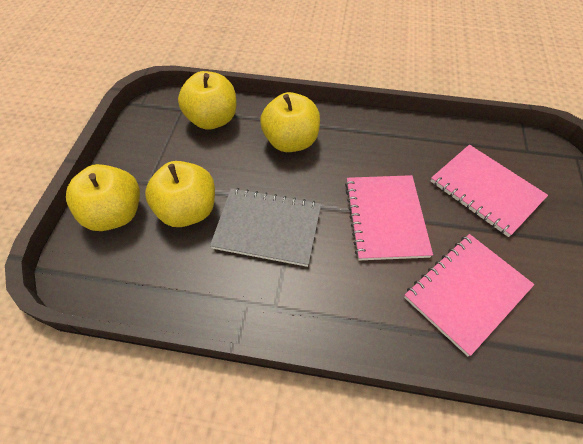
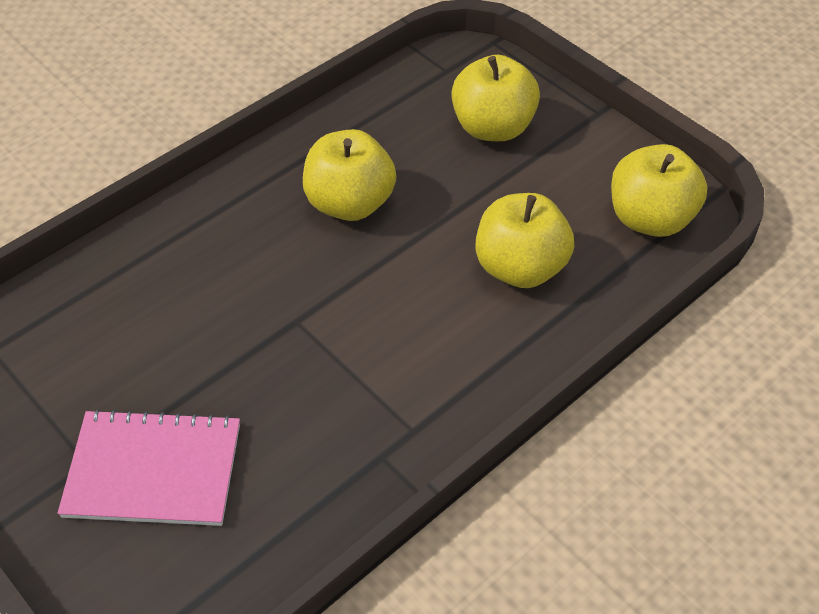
grey notebook: 1 -> 0
pink notebook: 3 -> 1

